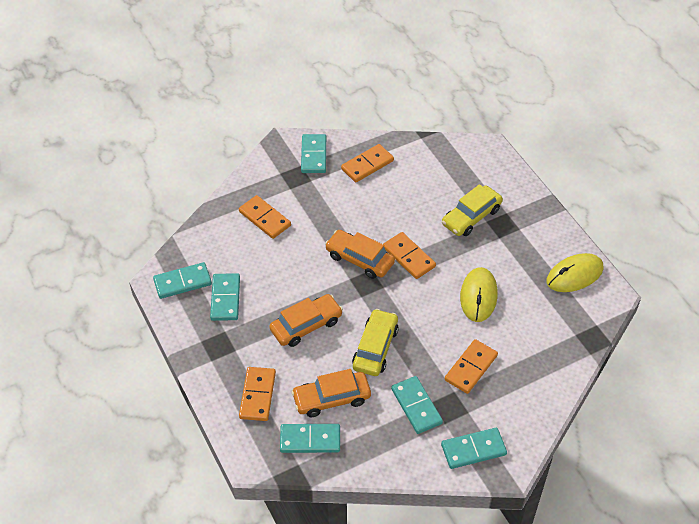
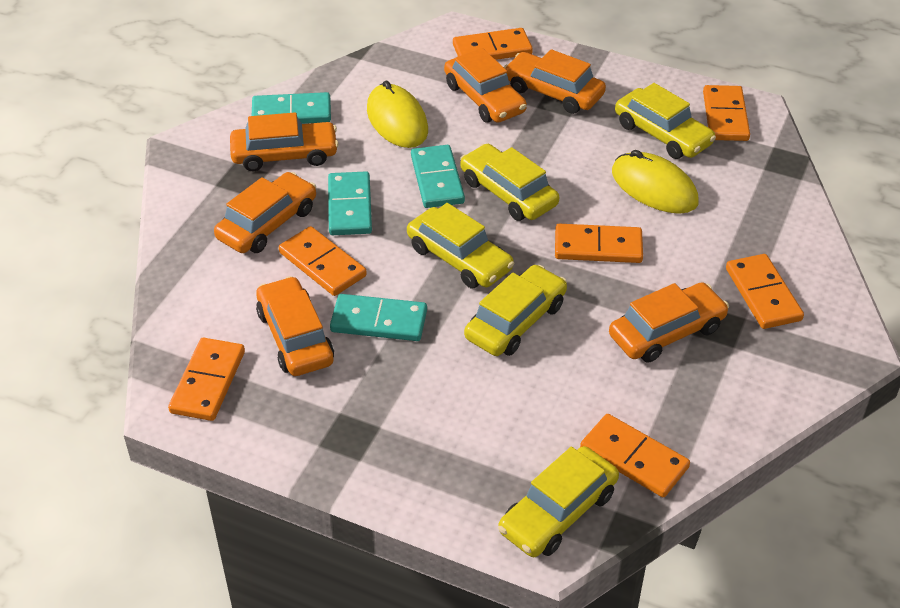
orange car: 3 -> 6
orange domino: 5 -> 7
turquoise domino: 6 -> 4
yellow car: 2 -> 5

